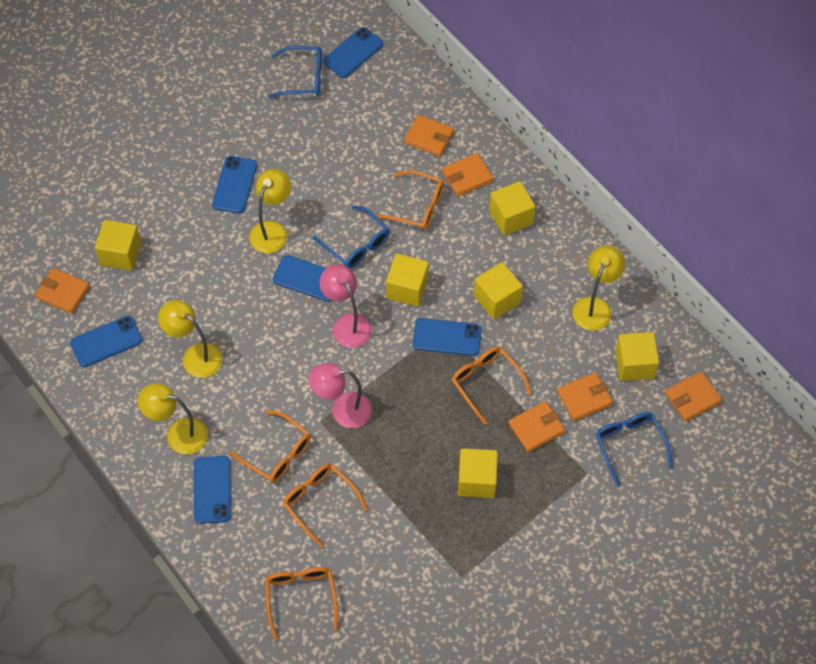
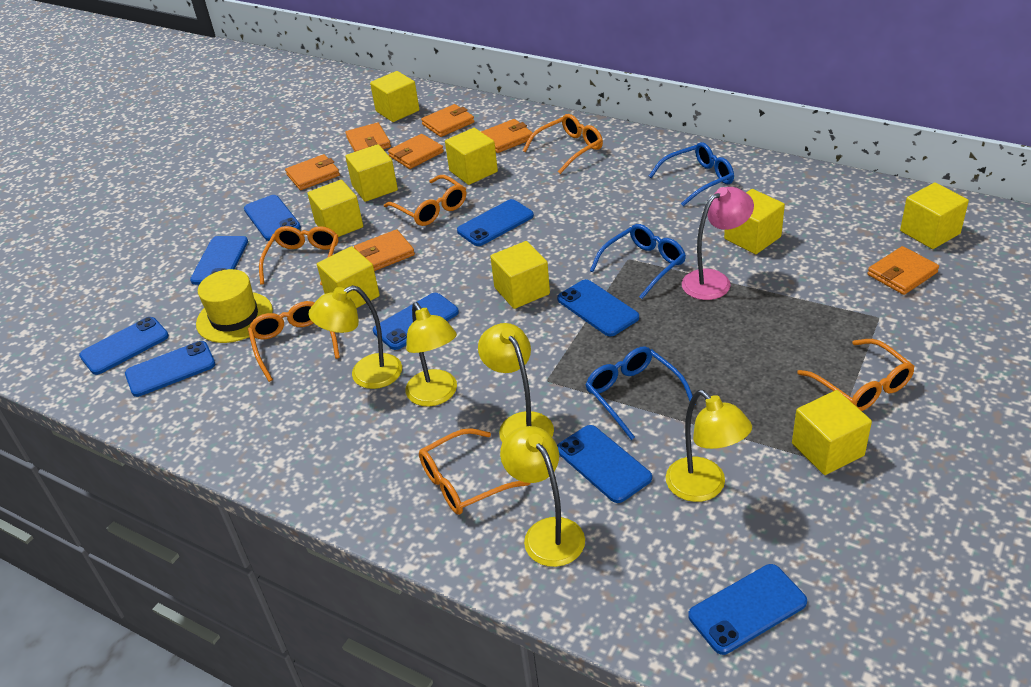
blue phone: 6 -> 9
orange glasses: 5 -> 6
orange wallet: 6 -> 7
pink lamp: 2 -> 1
yellow cube: 6 -> 9
yellow hat: 0 -> 1
yellow lamp: 4 -> 5

